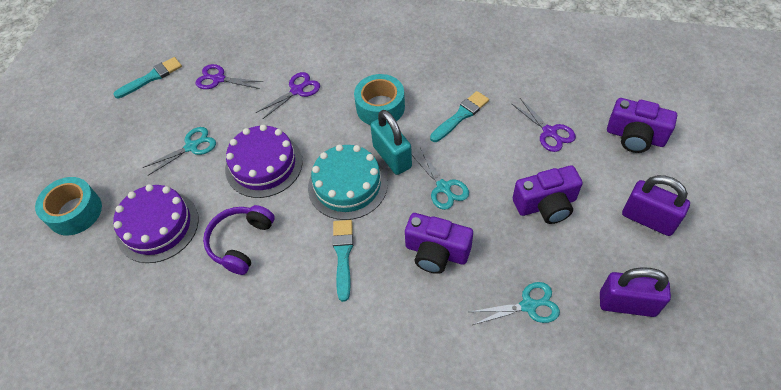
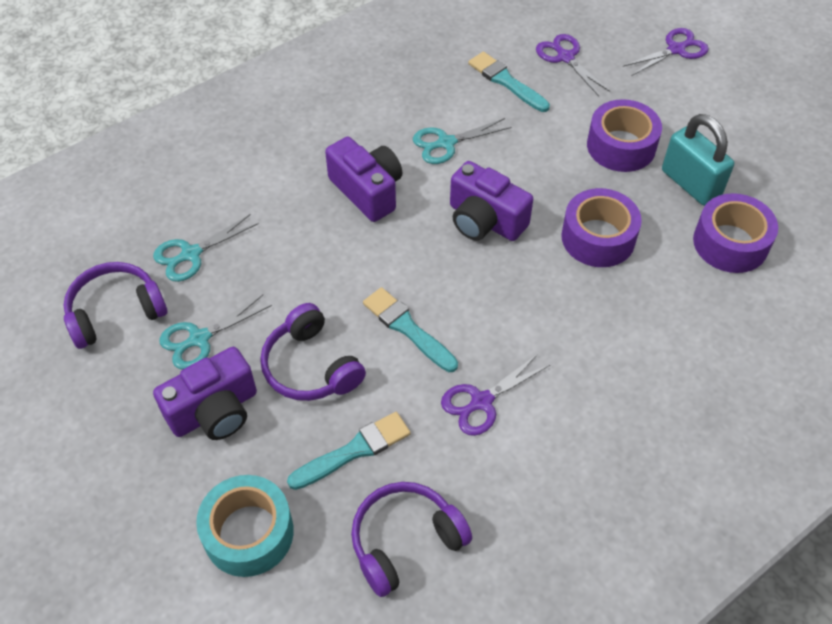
purple cake: 2 -> 0
purple headphones: 1 -> 3
purple padlock: 2 -> 0
purple tape: 0 -> 3
turquoise cake: 1 -> 0
turquoise tape: 2 -> 1

